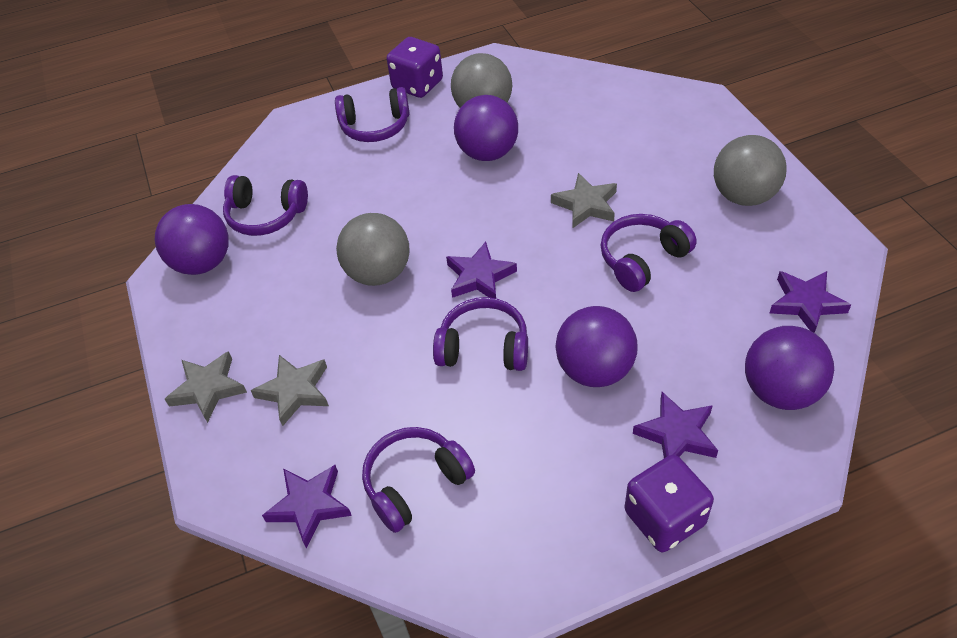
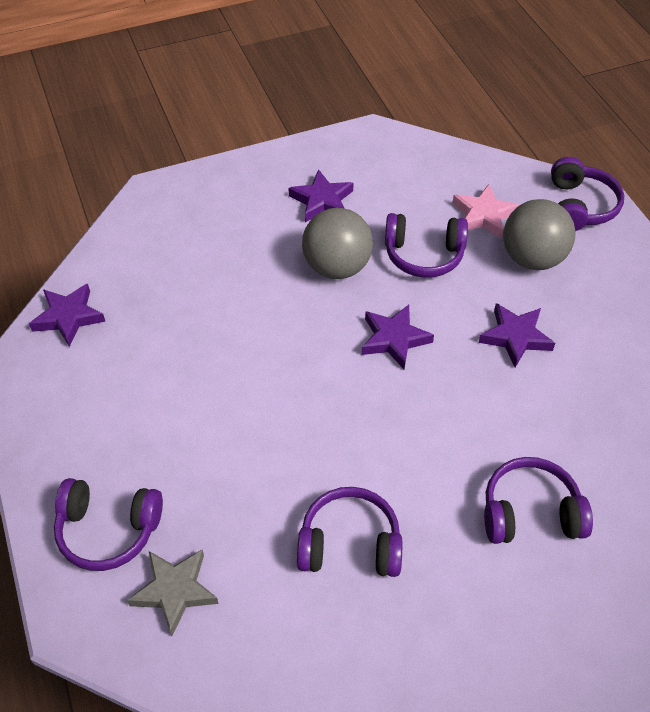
grey ball: 3 -> 2
grey star: 3 -> 1
pink star: 0 -> 1
purple ball: 4 -> 0
purple dice: 2 -> 0

